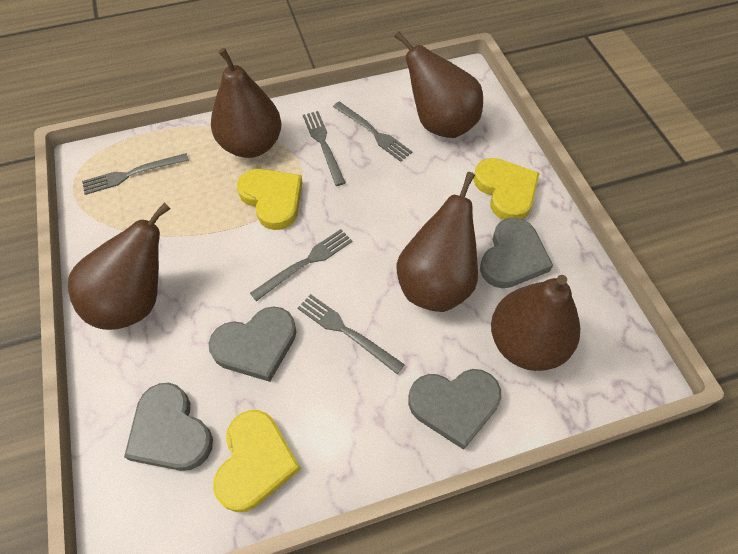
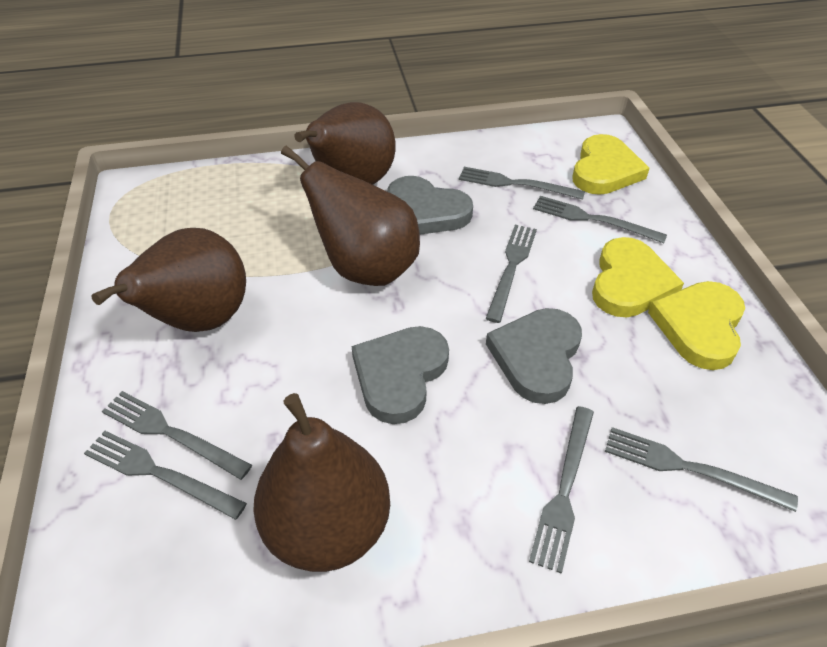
brown pear: 5 -> 4
grey fork: 5 -> 7
grey heart: 4 -> 3

